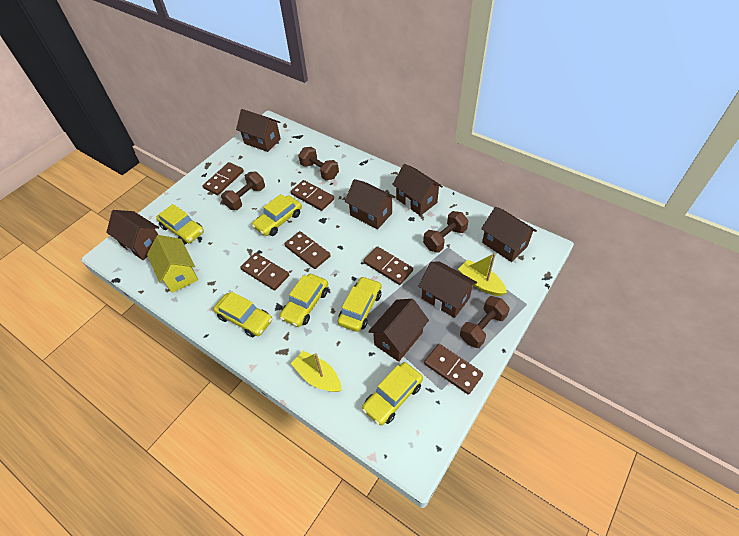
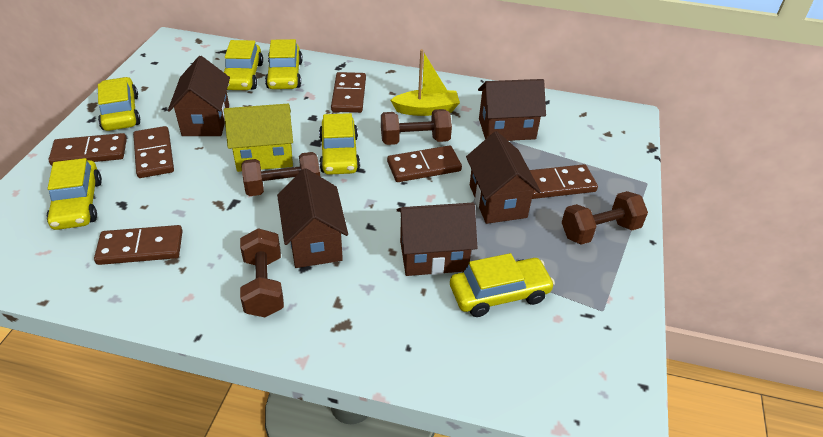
brown house: 7 -> 5
yellow boat: 2 -> 1

